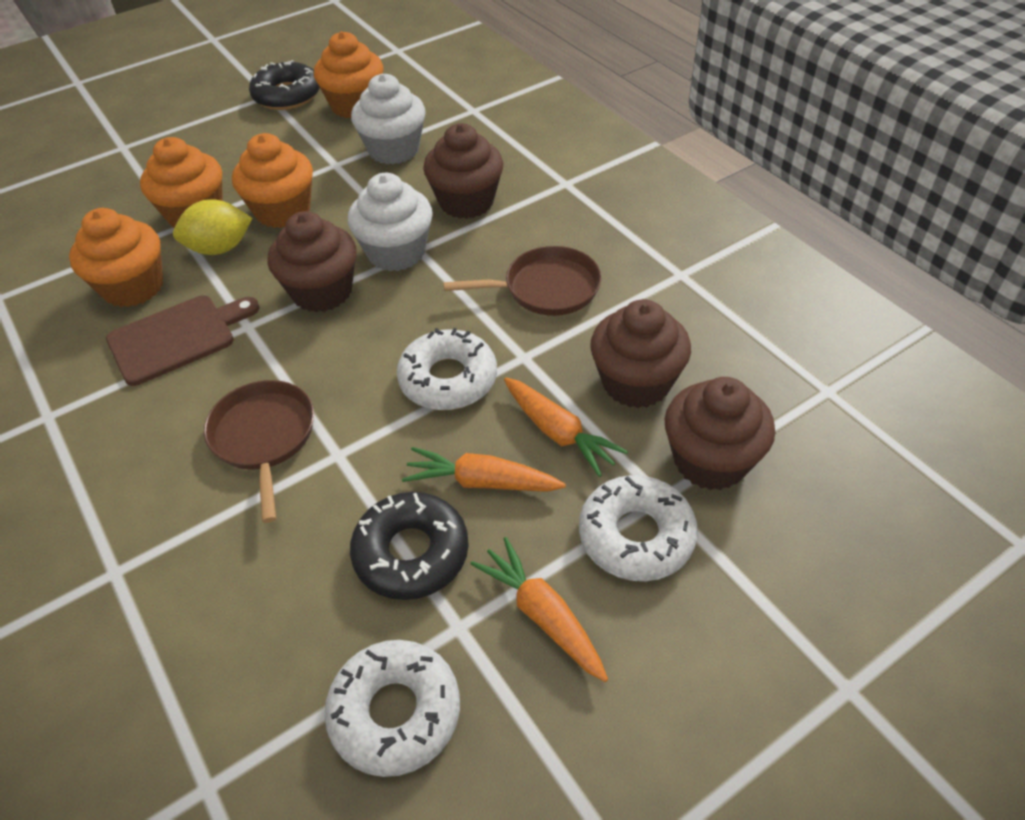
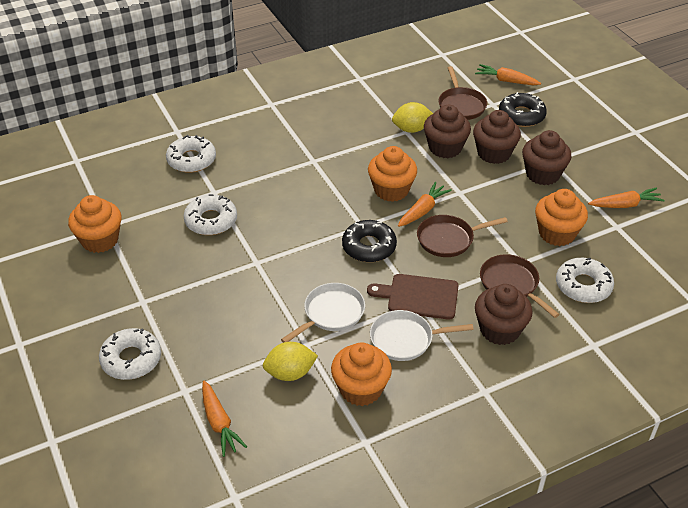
brown pan: 2 -> 3
orange carrot: 3 -> 4
white cupcake: 2 -> 0
white donut: 3 -> 4
white pan: 0 -> 2
yellow lemon: 1 -> 2

